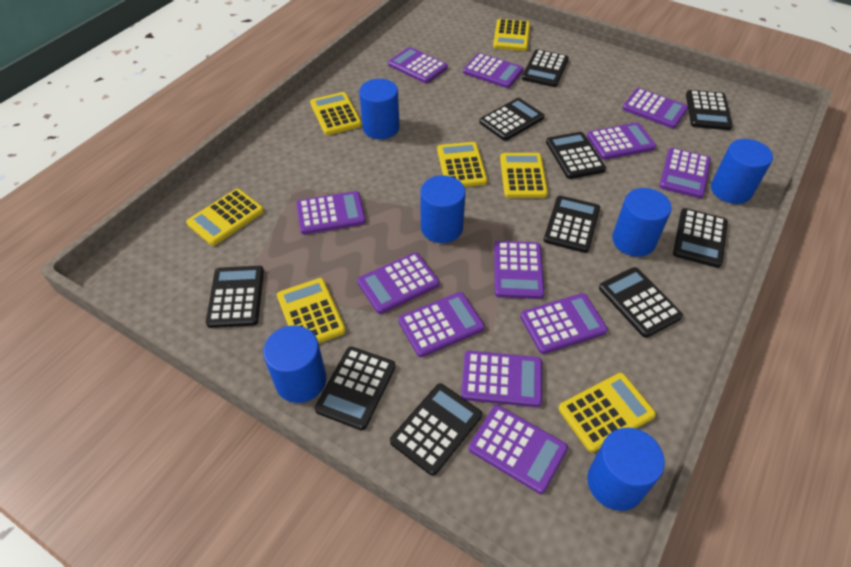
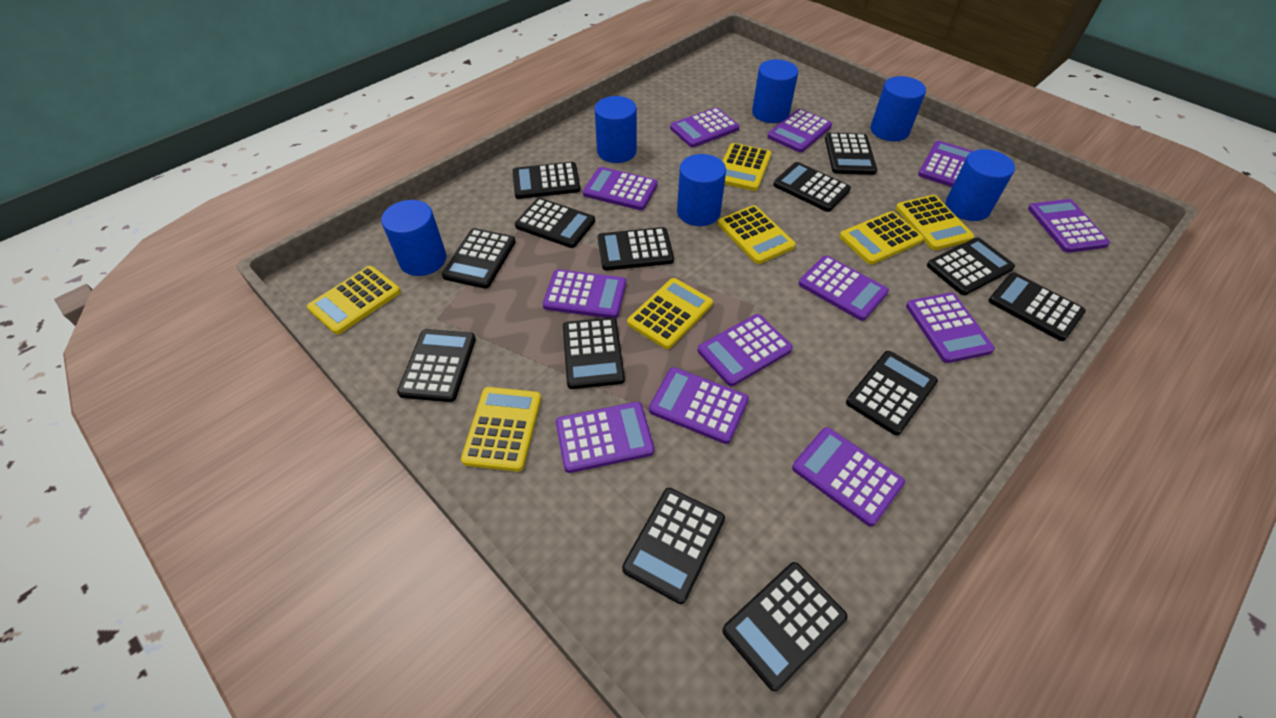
black calculator: 10 -> 13

